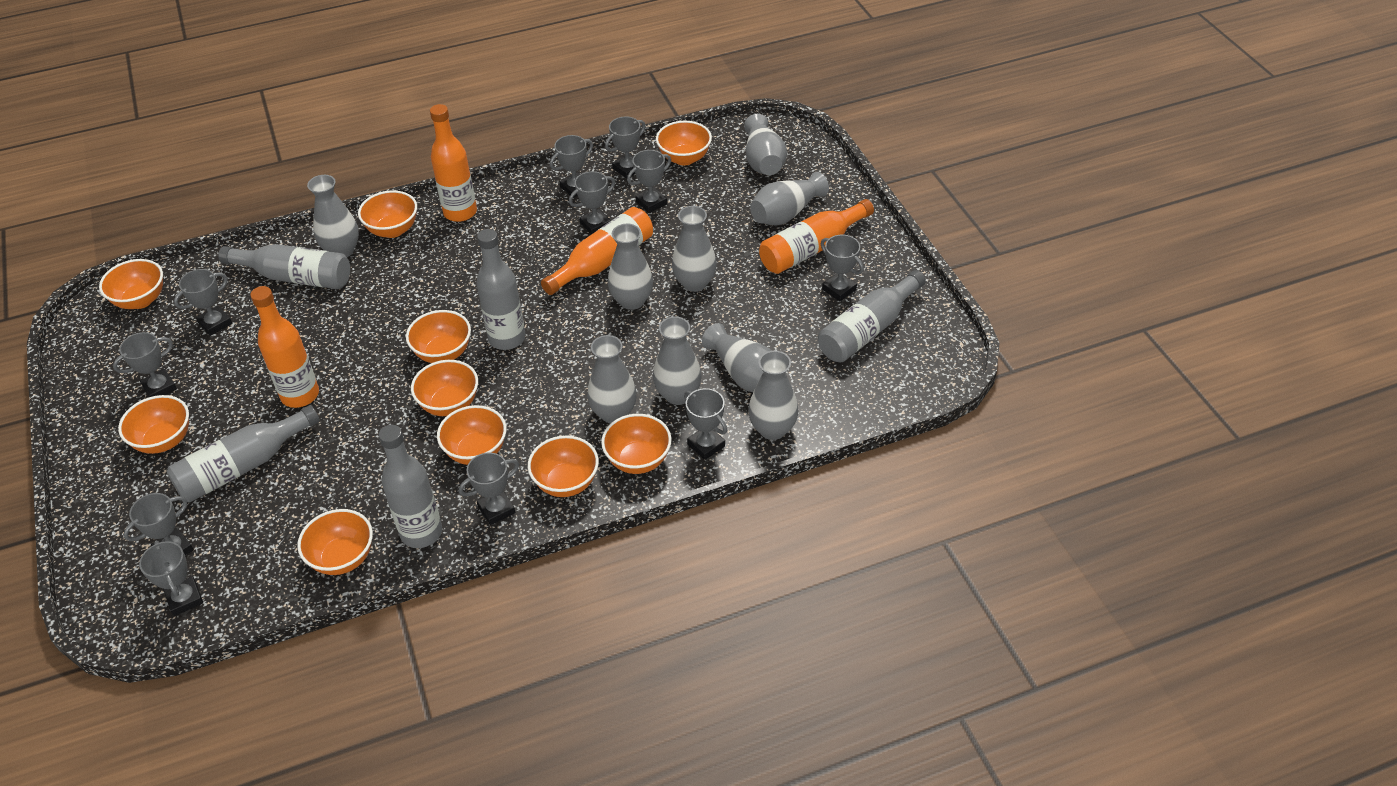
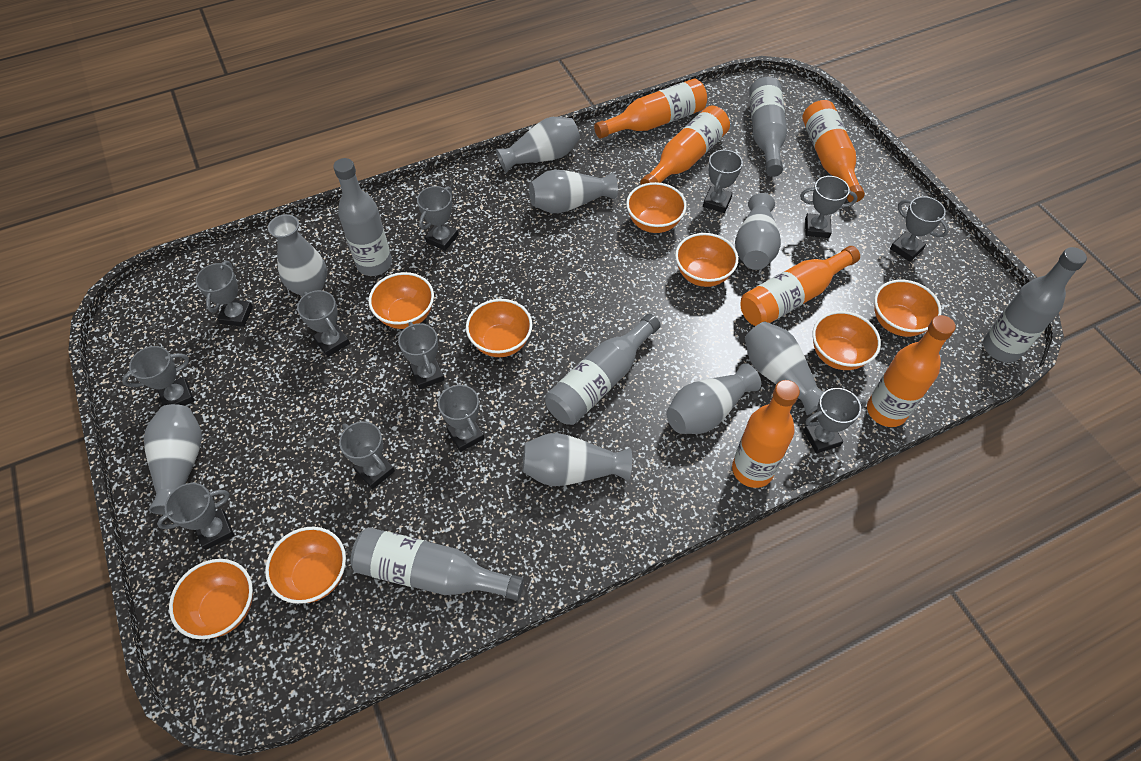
grey trophy: 11 -> 12
grey vase: 9 -> 8
orange bottle: 4 -> 6
orange bowl: 10 -> 8

